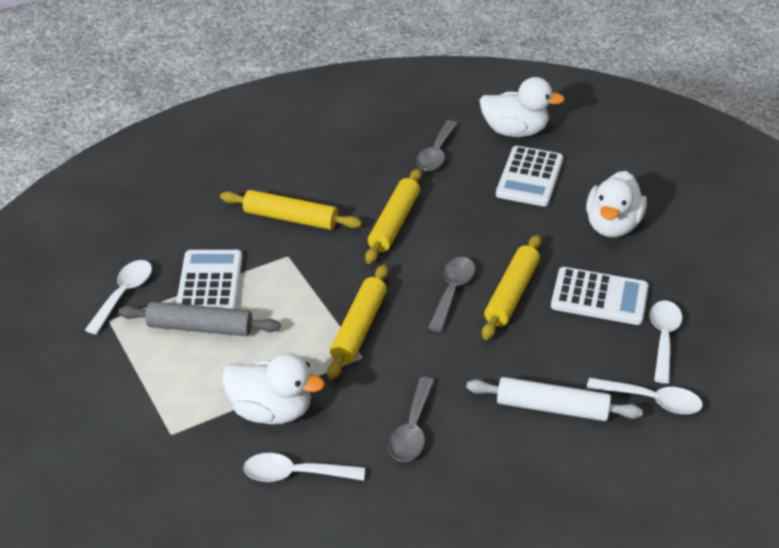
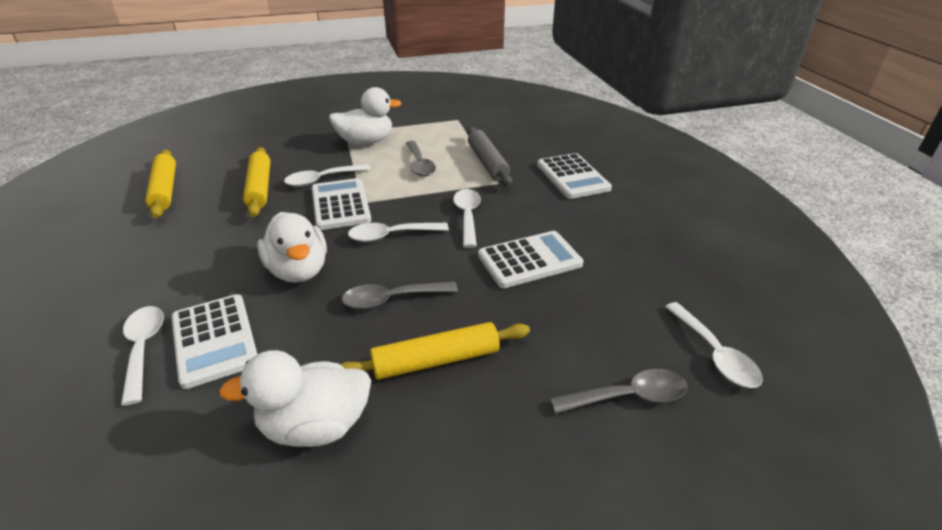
white calculator: 3 -> 4
white rolling pin: 1 -> 0
white spoon: 4 -> 5
yellow rolling pin: 4 -> 3

